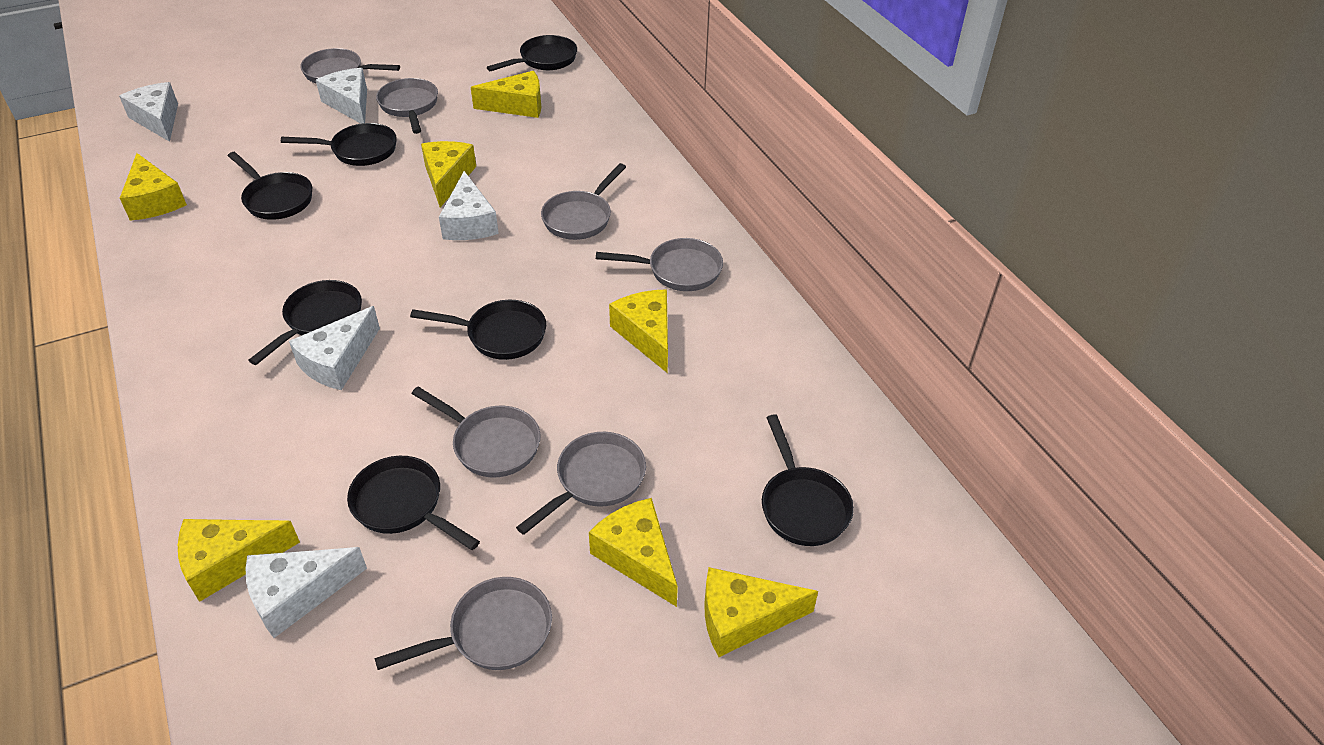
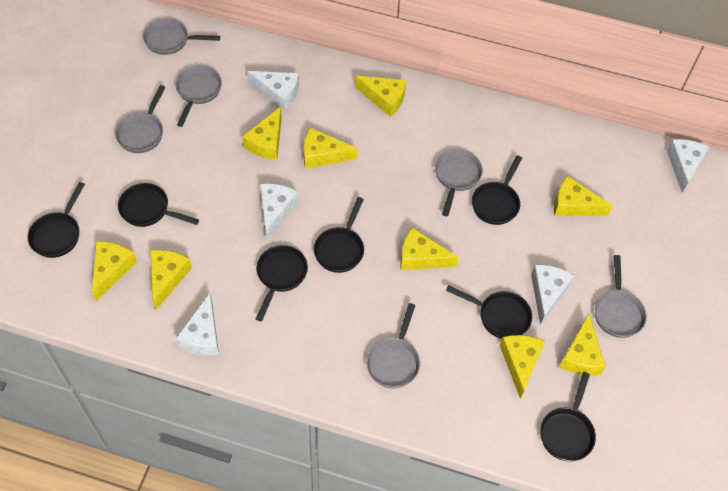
grey pan: 7 -> 6
yellow cheese: 7 -> 9

